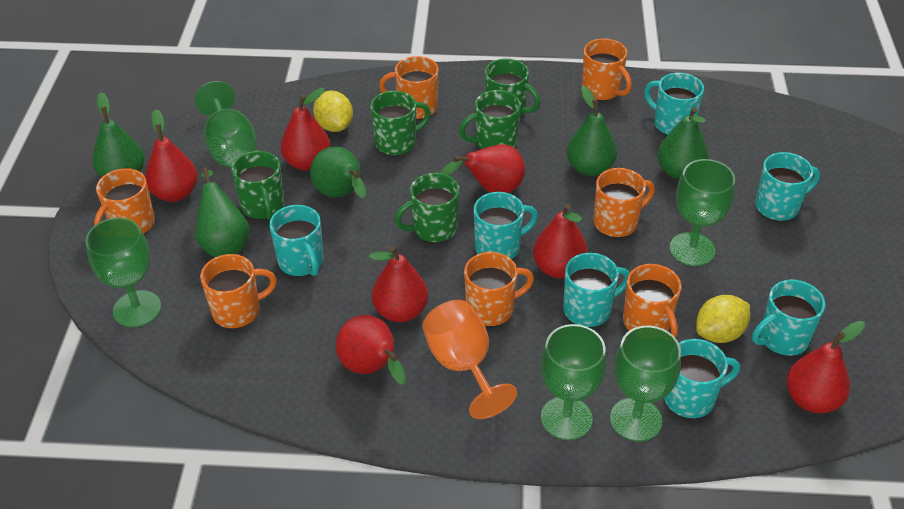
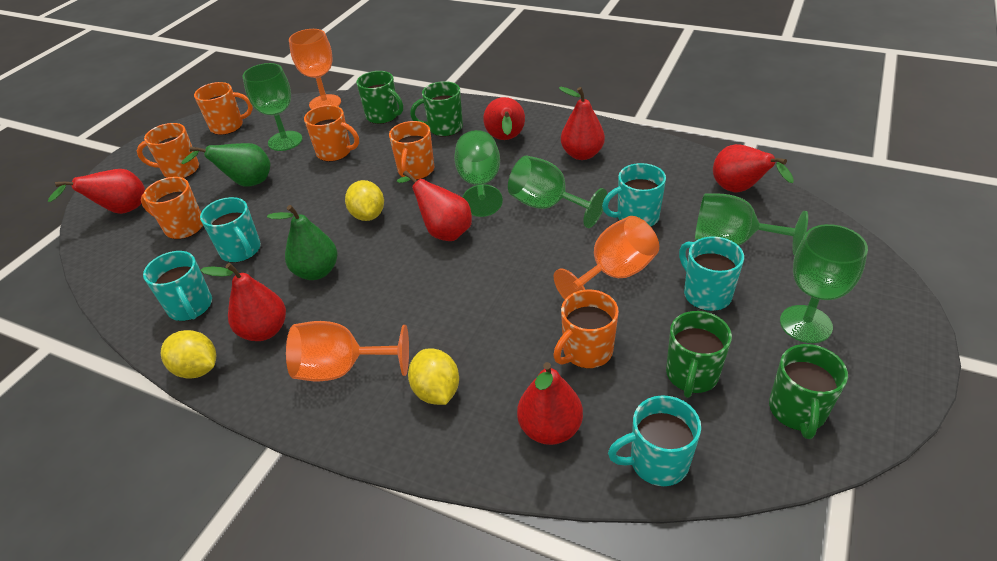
green mug: 5 -> 4
green pear: 5 -> 2
orange goblet: 1 -> 3
orange mug: 7 -> 6
turquoise mug: 7 -> 5
yellow lemon: 2 -> 3

